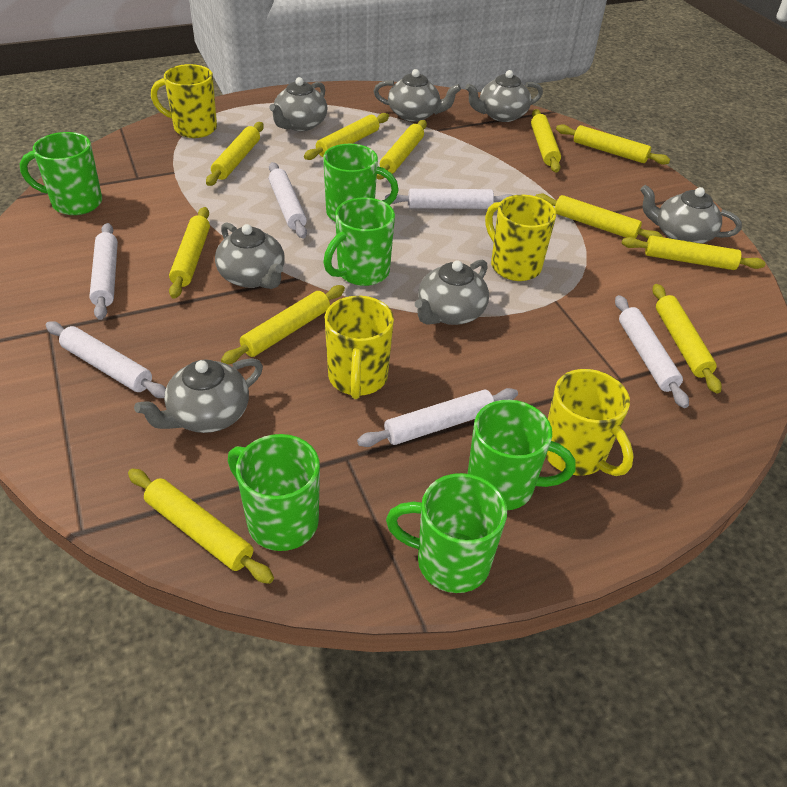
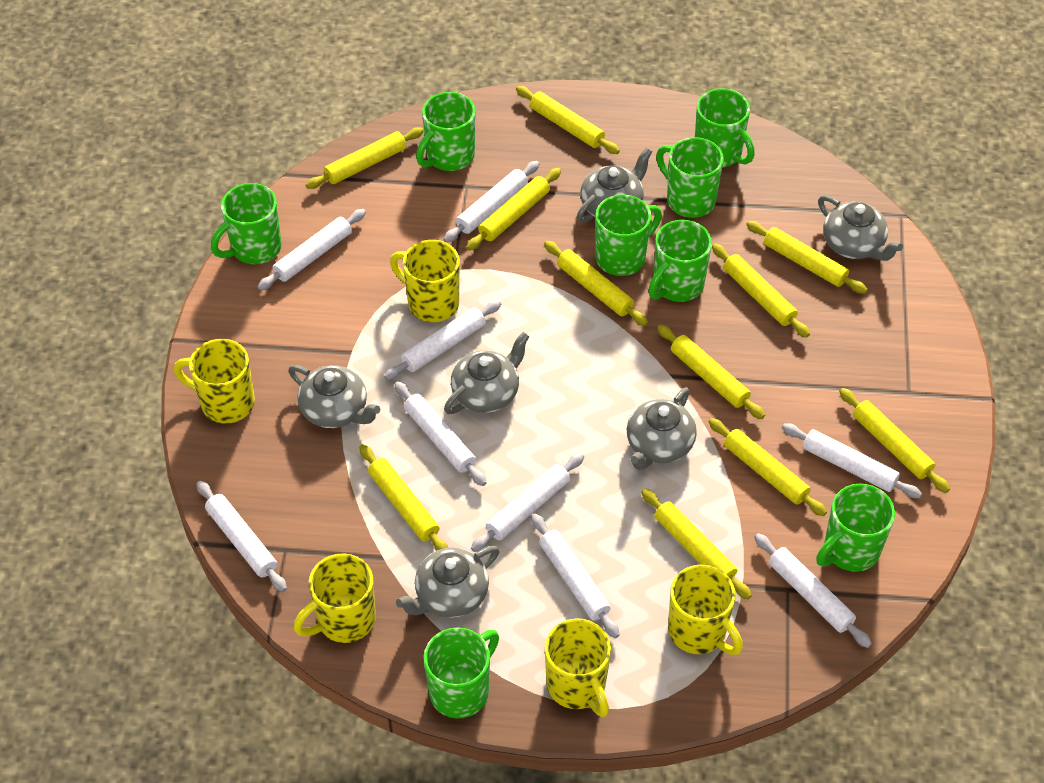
green mug: 6 -> 8
grey teapot: 7 -> 6
white rolling pin: 6 -> 9
yellow mug: 4 -> 5

